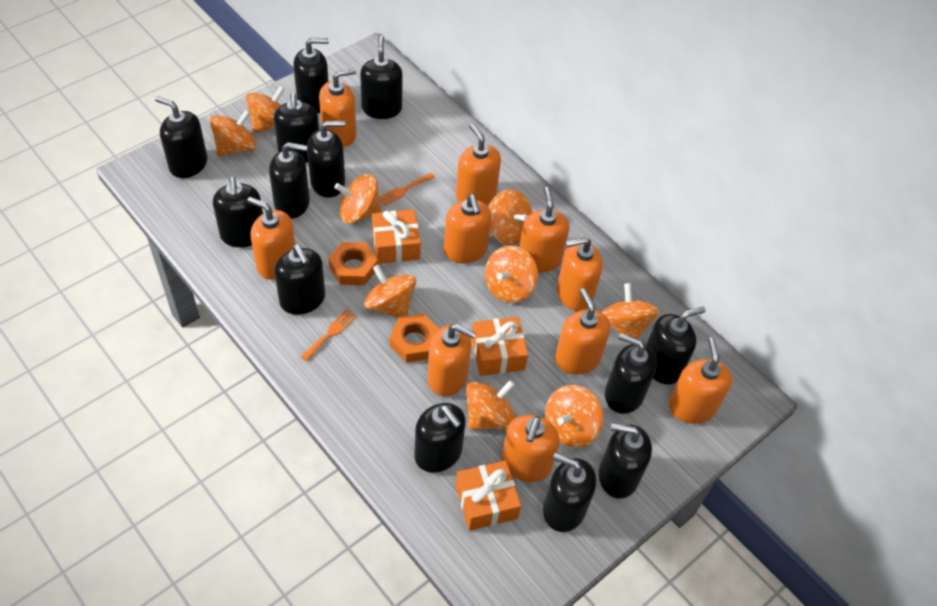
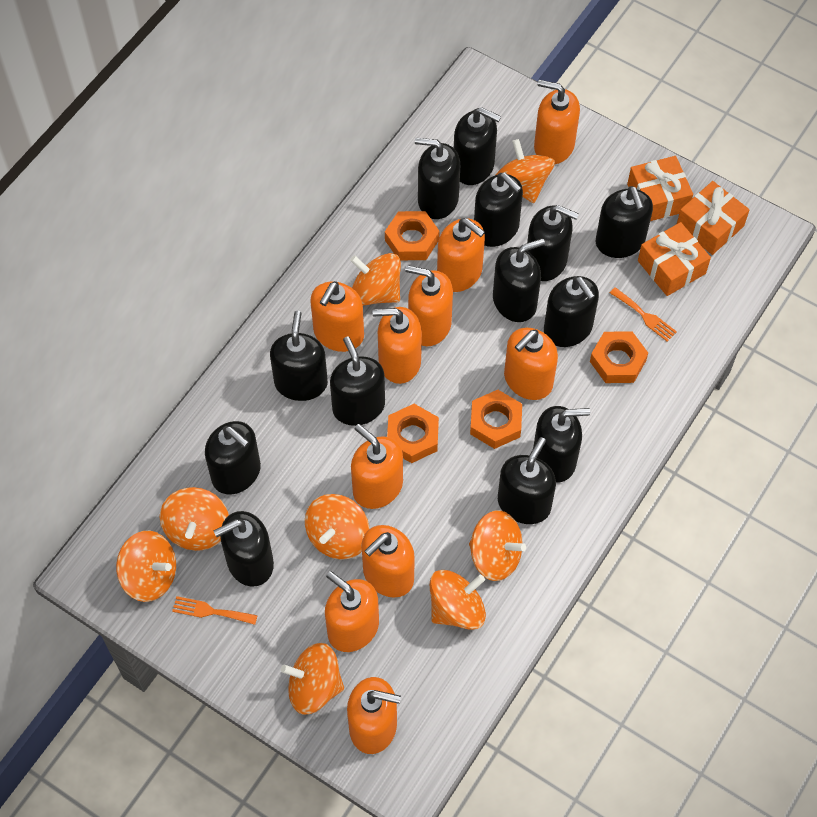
orange nut: 2 -> 4
orange spinning top: 9 -> 8

